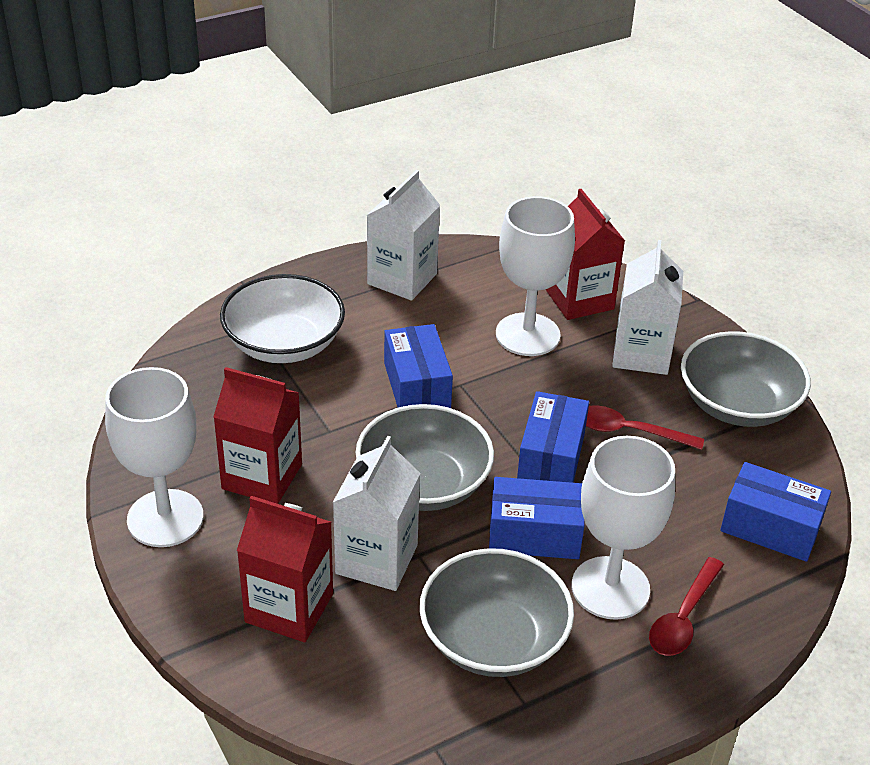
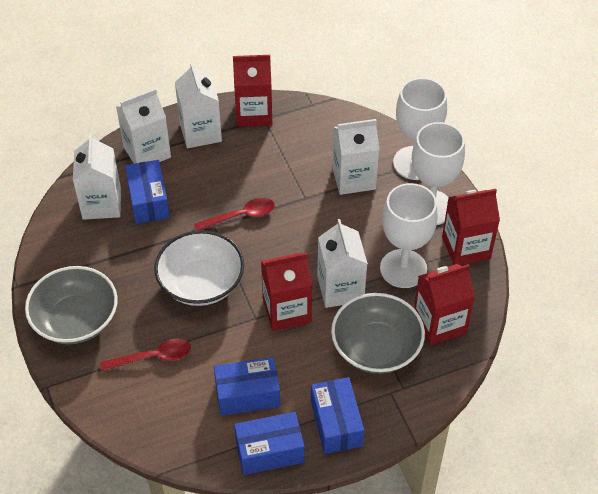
grey bowl: 3 -> 2
red carton: 3 -> 4
white carton: 3 -> 5

